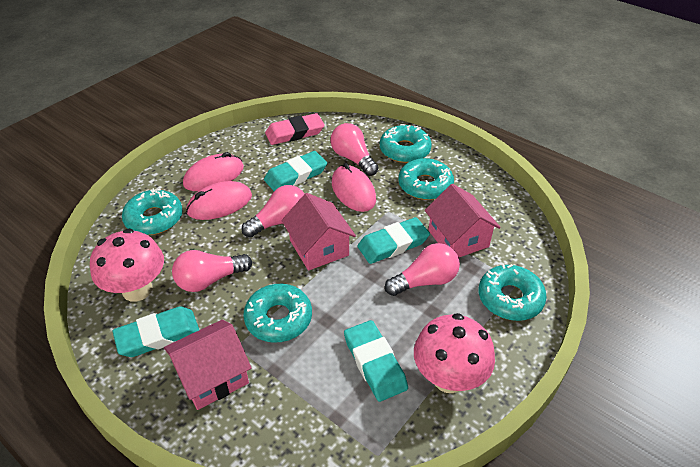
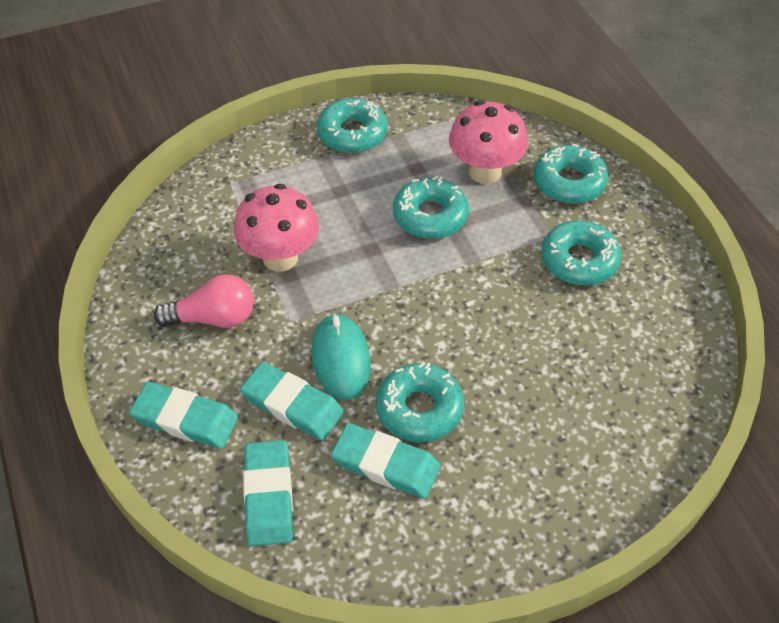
pink eraser: 1 -> 0
pink house: 3 -> 0
pink light bulb: 4 -> 1
pink mouse: 3 -> 0
turquoise mouse: 0 -> 1

